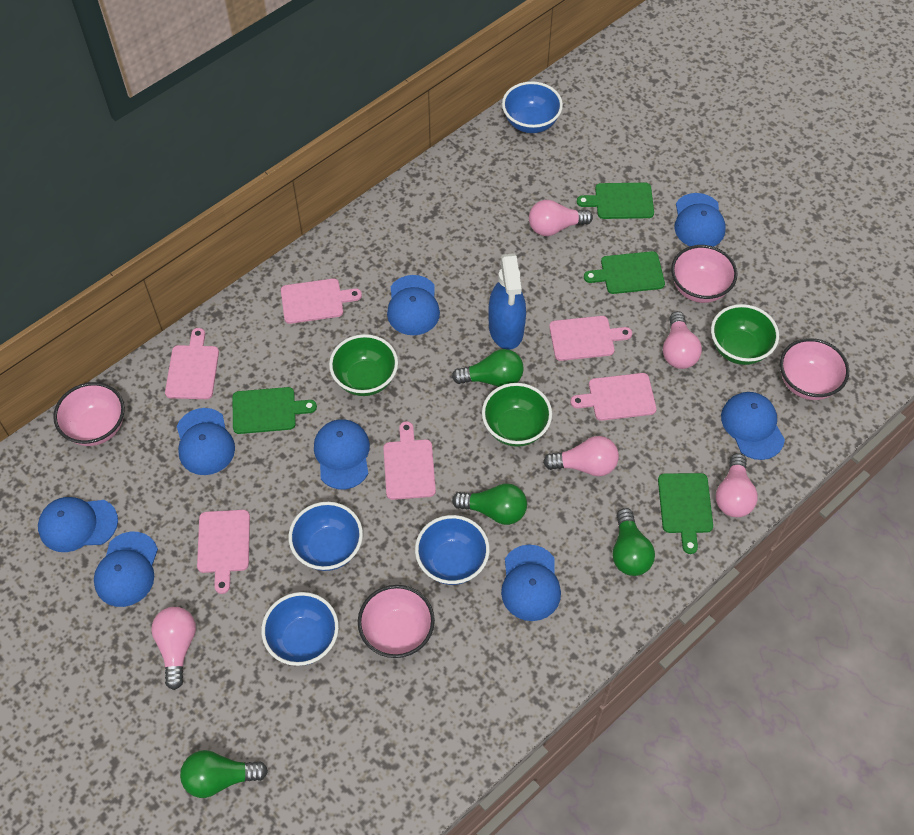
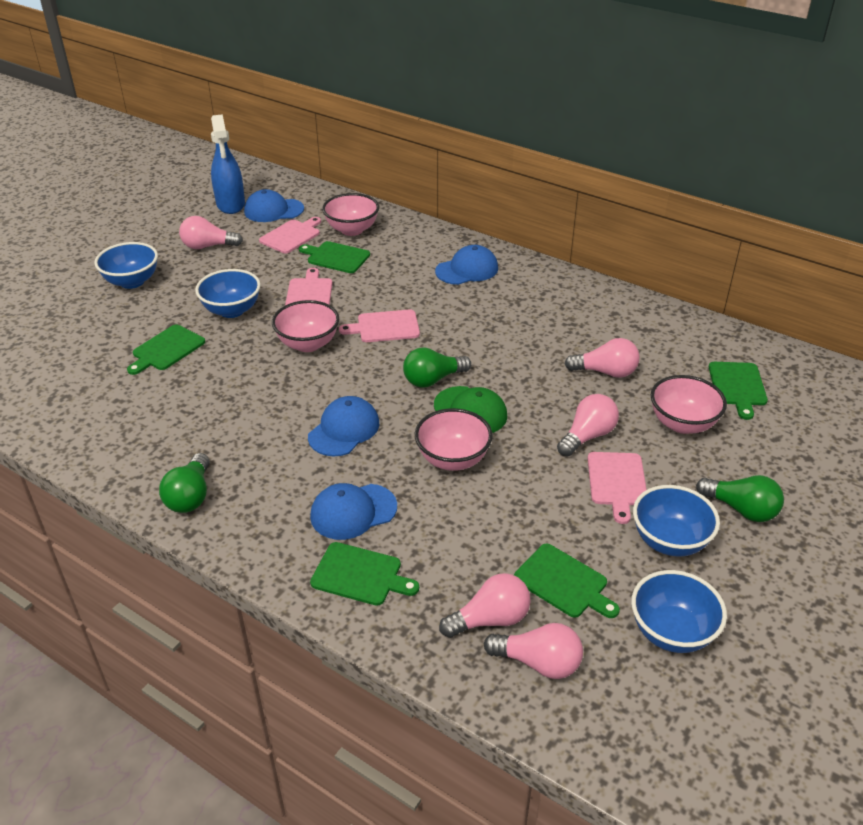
blue cap: 8 -> 4
green bowl: 3 -> 0
green cap: 0 -> 1
green cutting board: 4 -> 5
green light bulb: 4 -> 3
pink cutting board: 6 -> 4

